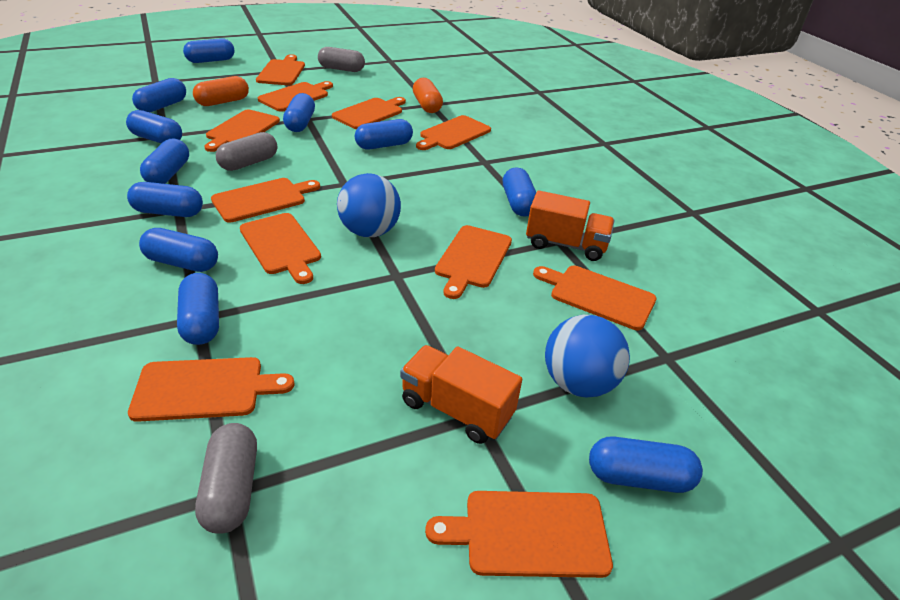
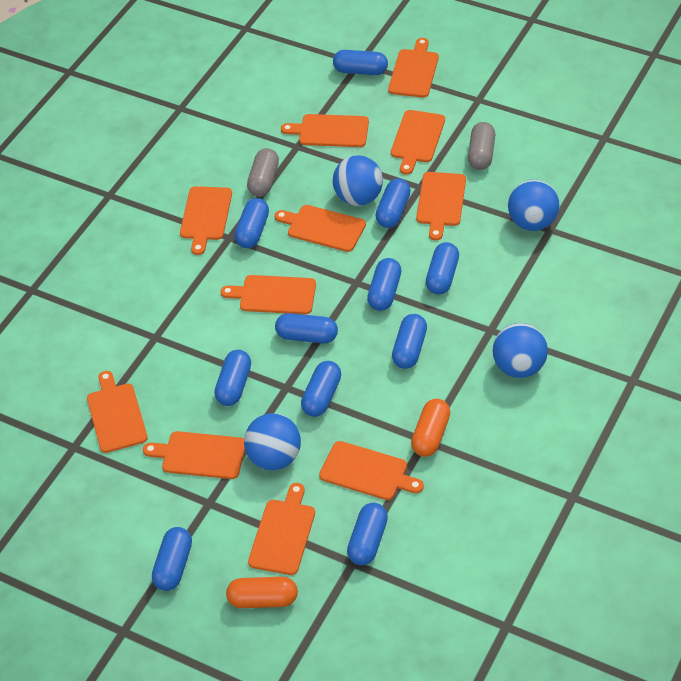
blue ball: 2 -> 4
grey capsule: 3 -> 2
orange truck: 2 -> 0

